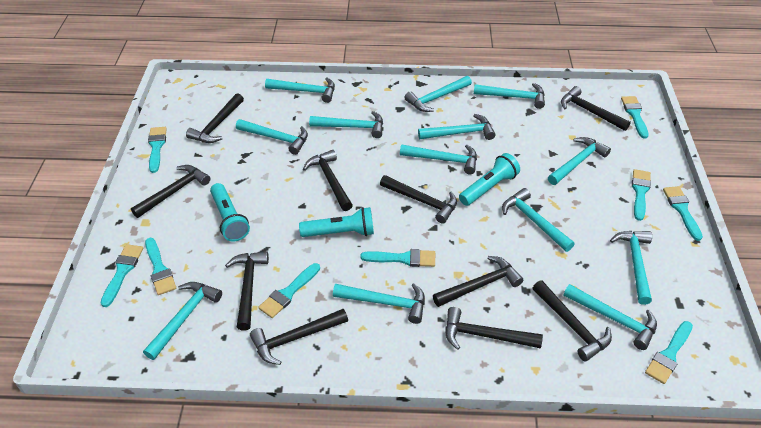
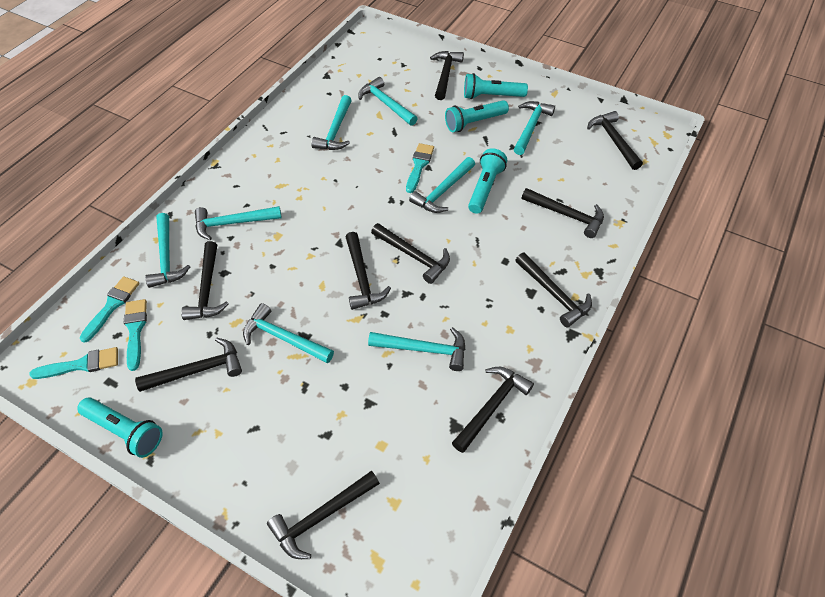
turquoise brush: 9 -> 4
turquoise flashlight: 3 -> 4
turquoise hammer: 13 -> 8

